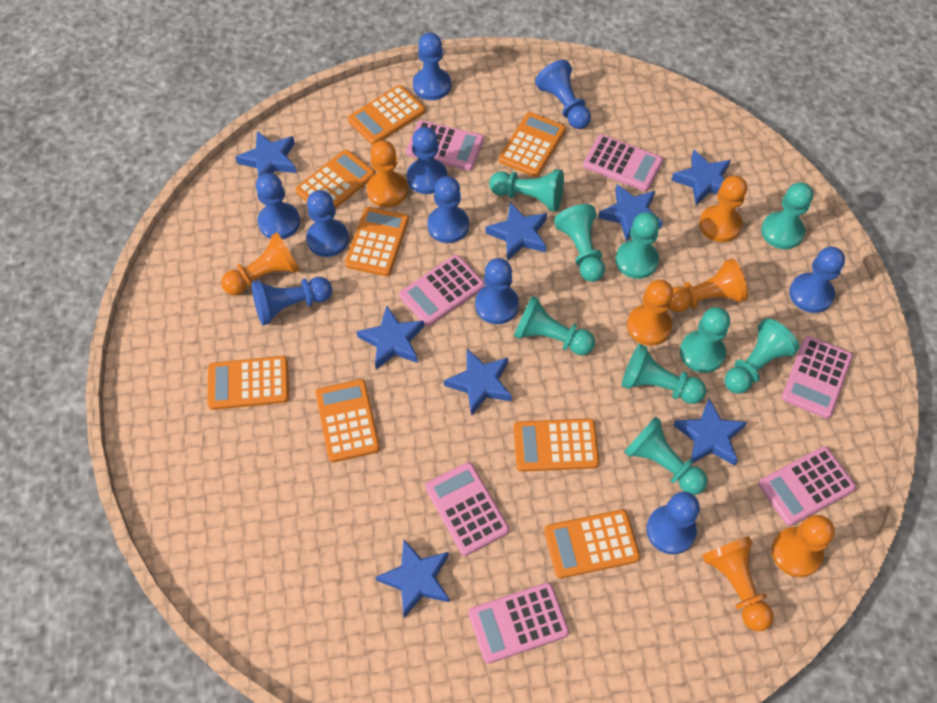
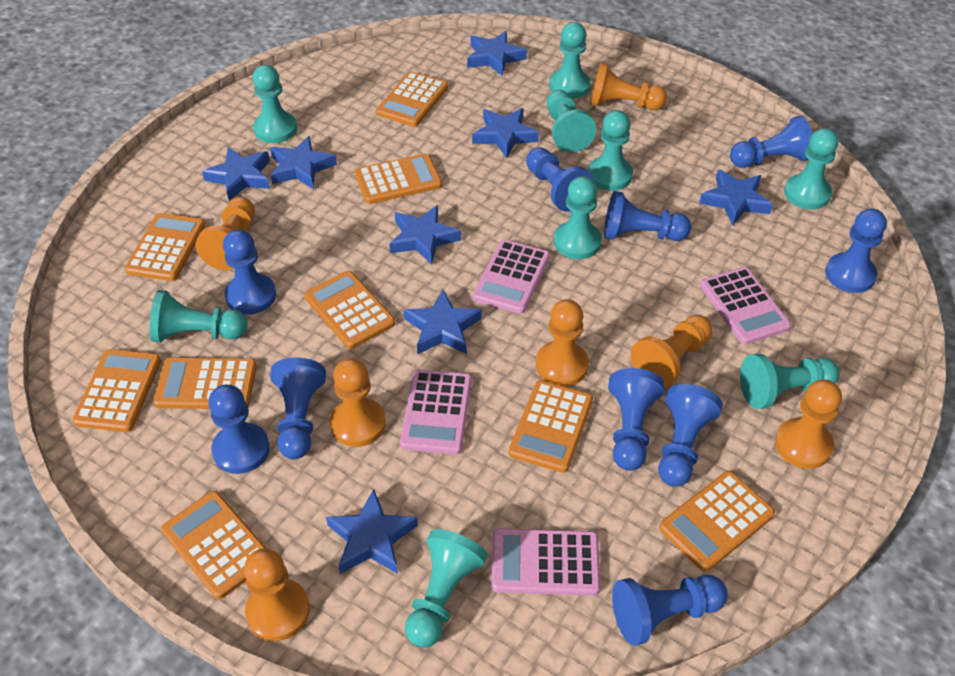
orange calculator: 8 -> 9
pink calculator: 7 -> 4

